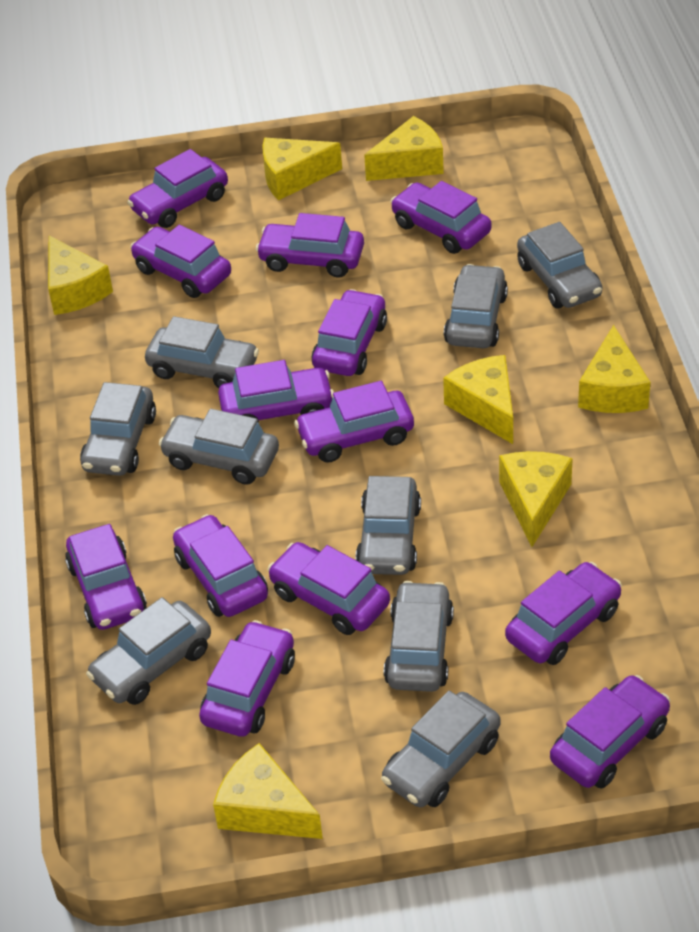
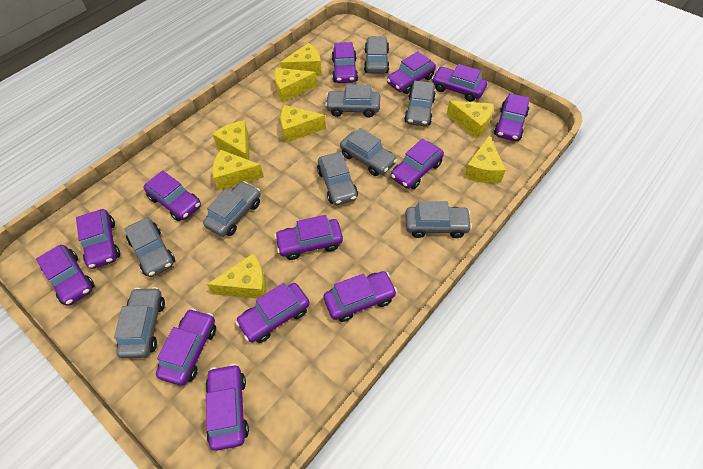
yellow cheese: 7 -> 8

